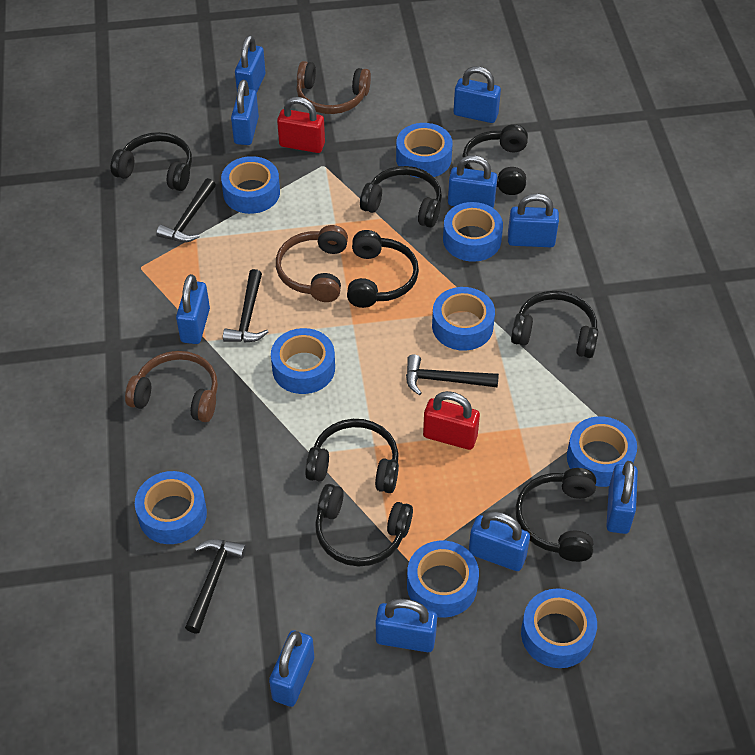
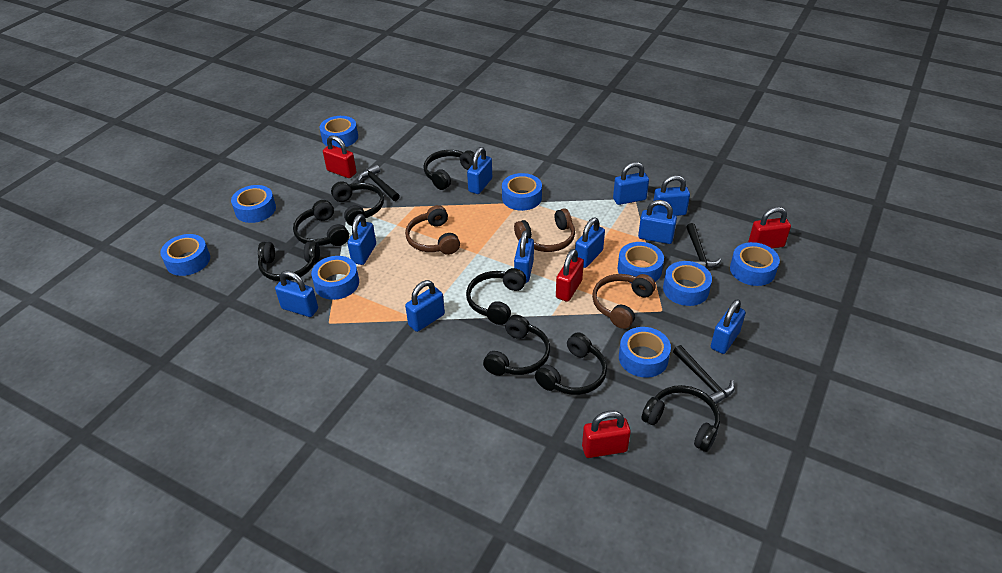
black hammer: 4 -> 3
red padlock: 2 -> 4

